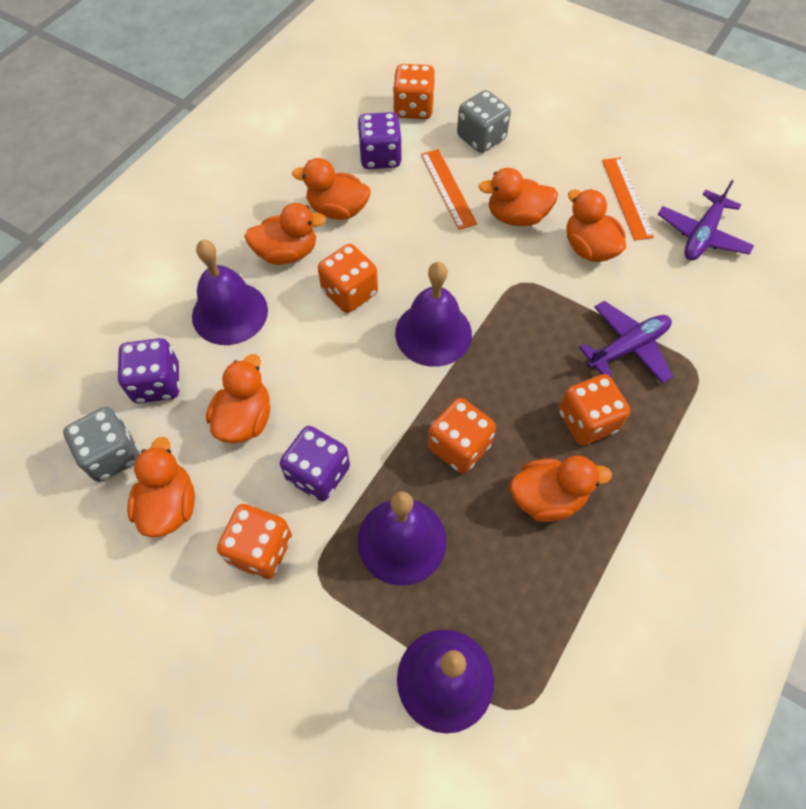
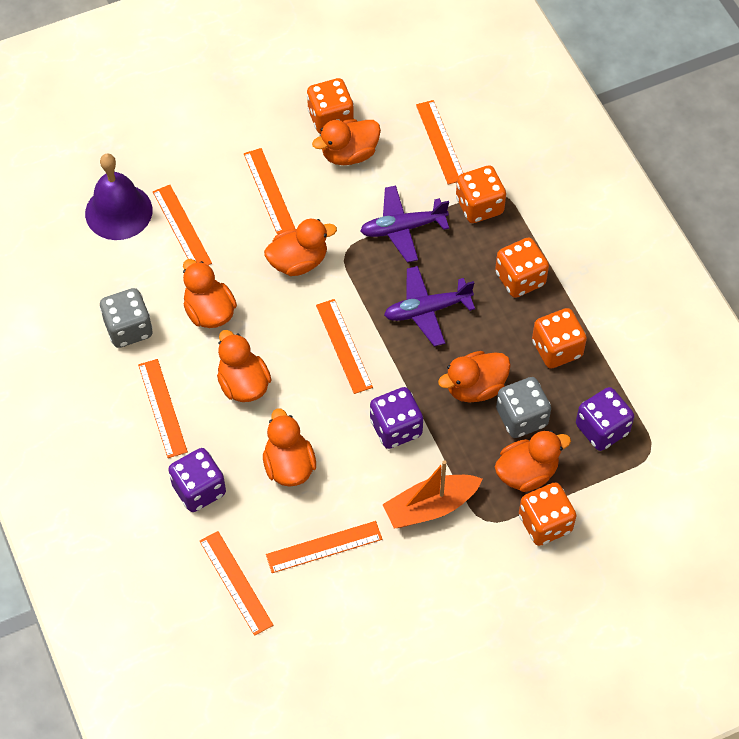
orange boat: 0 -> 1
orange ruler: 2 -> 7
purple bell: 4 -> 1

